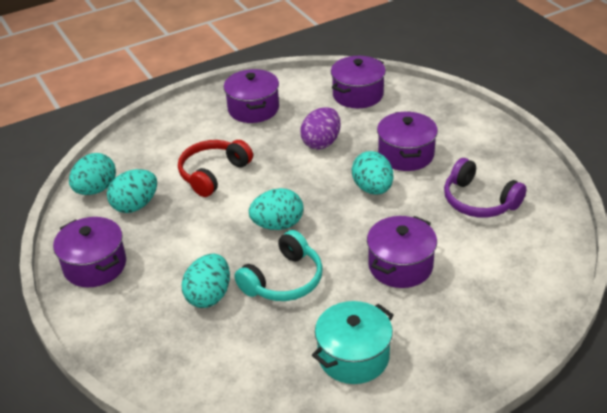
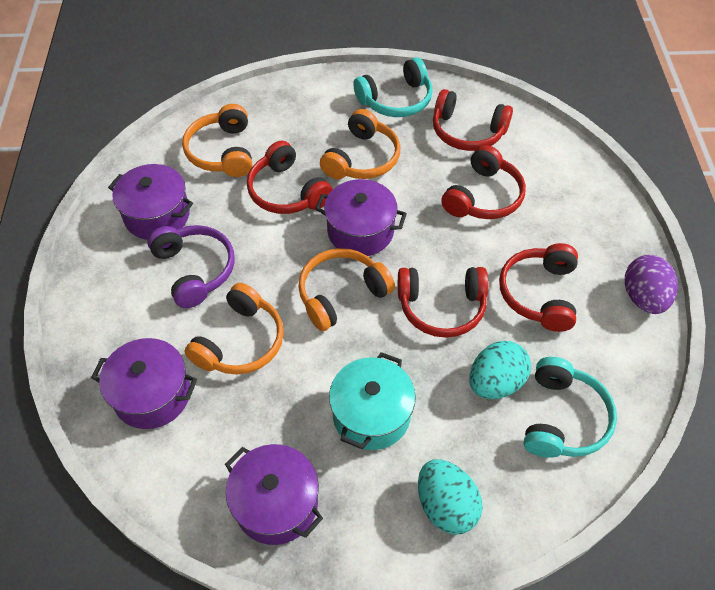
orange headphones: 0 -> 4
purple pot: 5 -> 4
red headphones: 1 -> 5
turquoise egg: 5 -> 2
turquoise headphones: 1 -> 2

